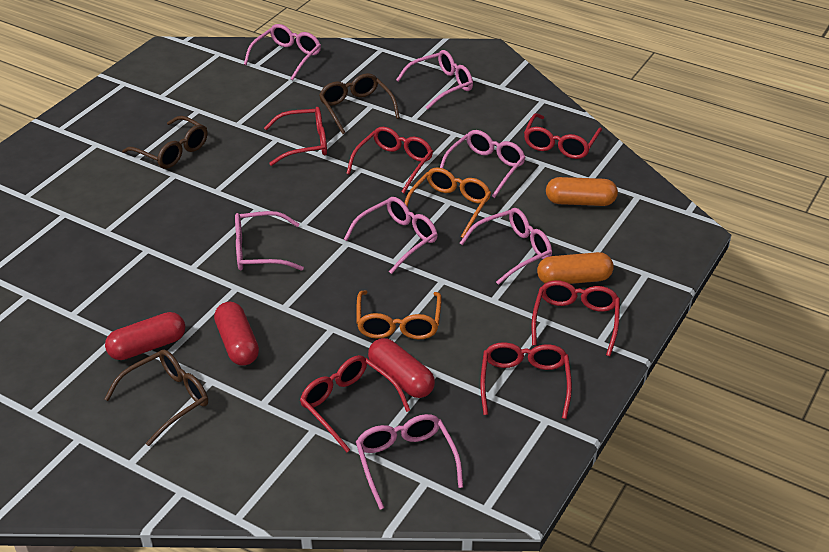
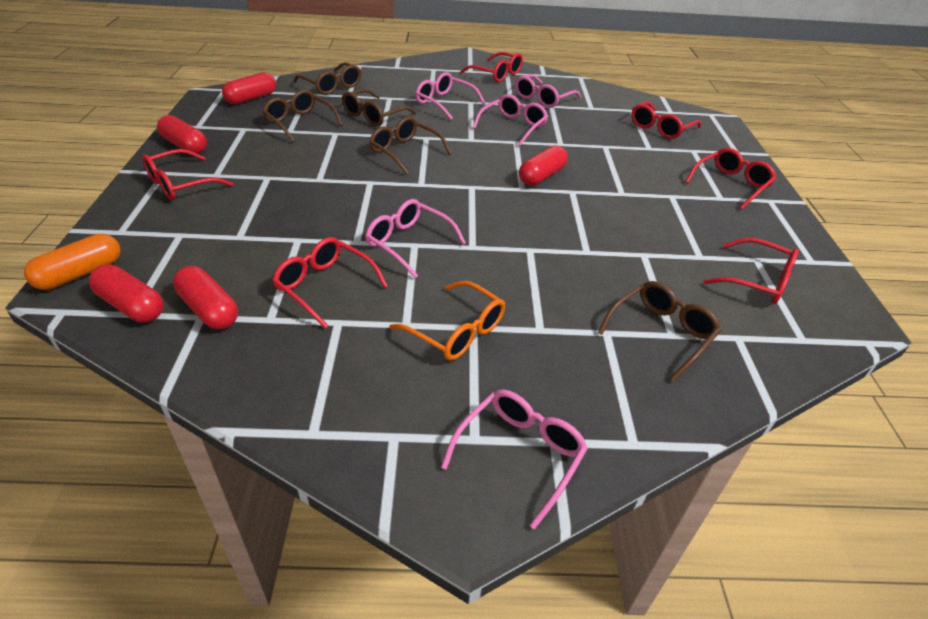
brown glasses: 3 -> 5
orange capsule: 2 -> 1
orange glasses: 2 -> 1
pink glasses: 7 -> 5
red capsule: 3 -> 5

